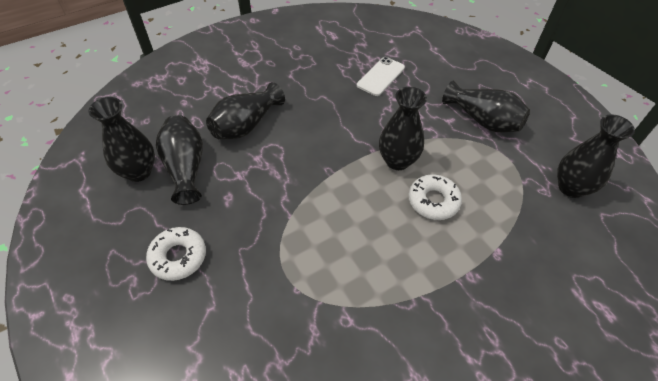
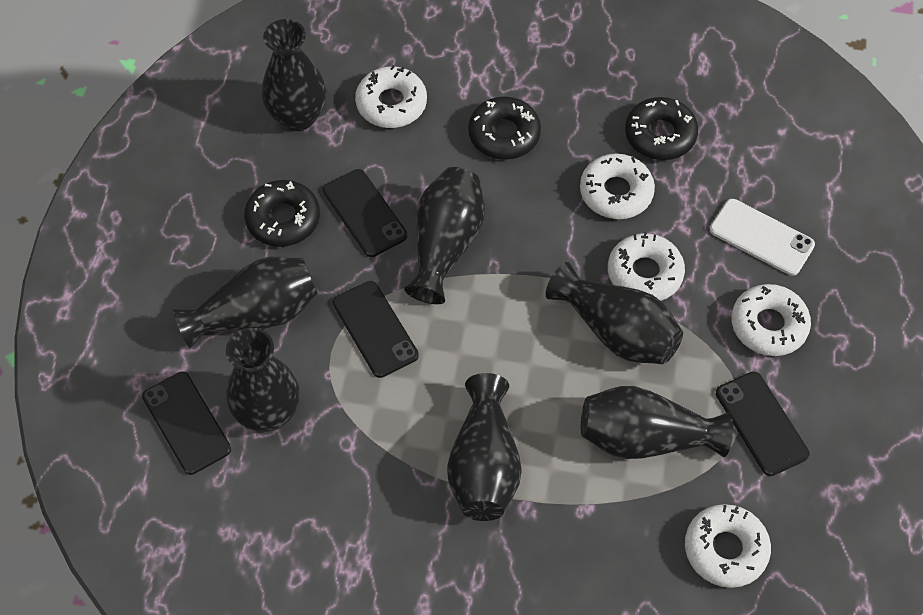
black donut: 0 -> 3
black phone: 0 -> 4
black vase: 6 -> 7
white donut: 2 -> 5

